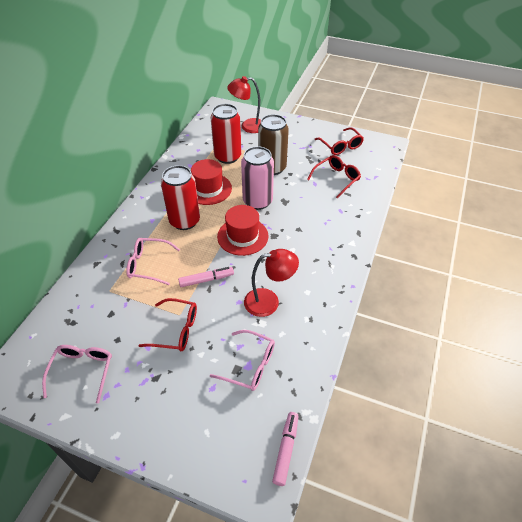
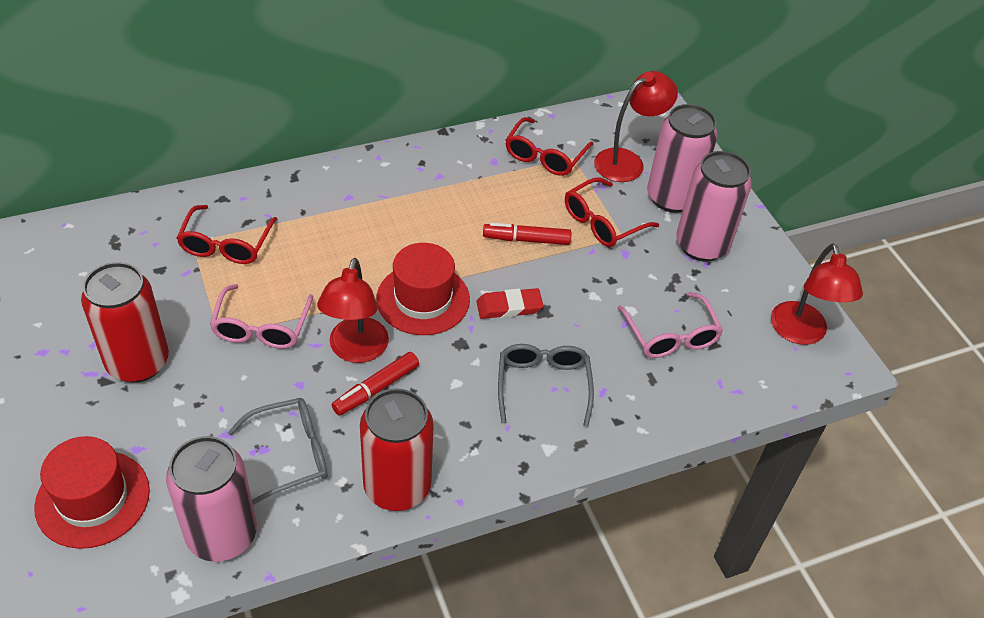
brown can: 1 -> 0
grey glasses: 0 -> 2
pink can: 1 -> 3
pink glasses: 3 -> 2
pink marker: 2 -> 0
red eraser: 0 -> 1
red lamp: 2 -> 3
red marker: 0 -> 2

